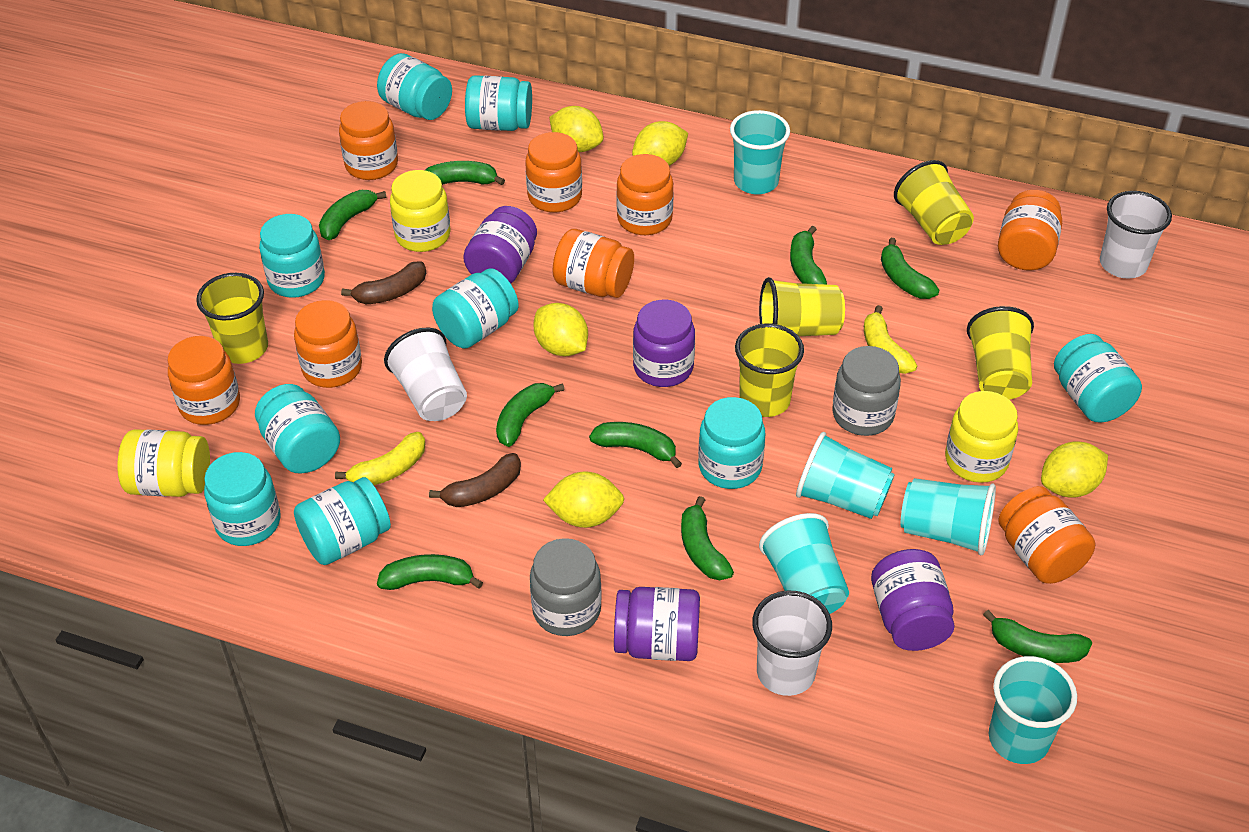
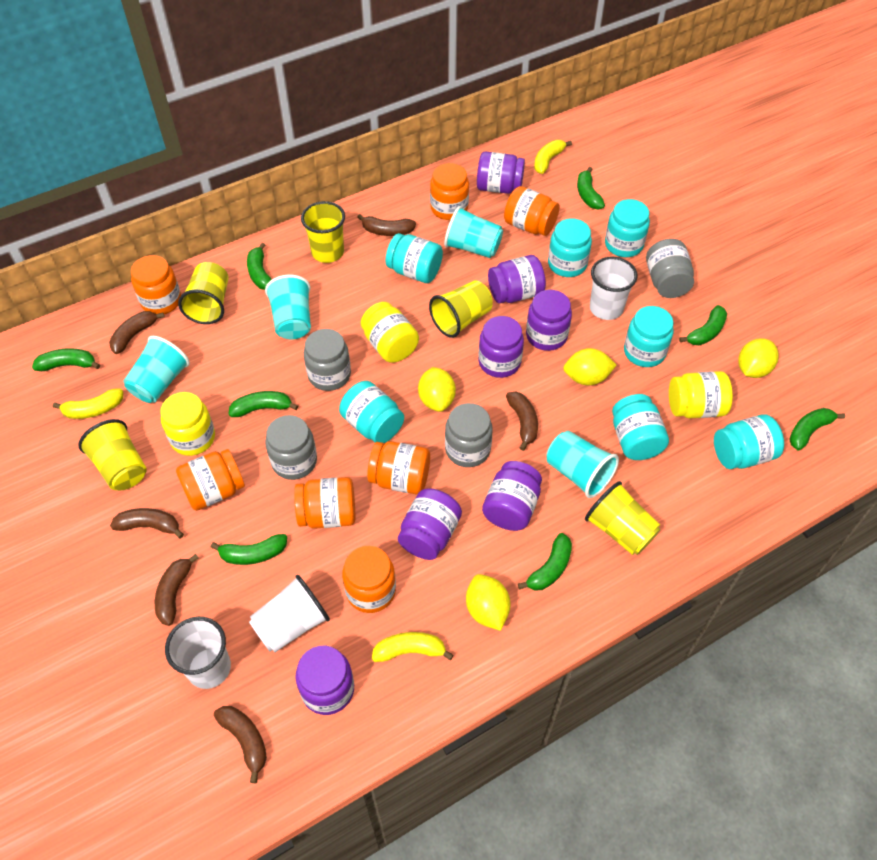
brown banana: 2 -> 6
green banana: 9 -> 8
grey jar: 2 -> 4
orange jar: 8 -> 7
purple jar: 4 -> 7
turquoise cup: 5 -> 4
turquoise jar: 9 -> 7
yellow banana: 2 -> 3
yellow lemon: 5 -> 4

